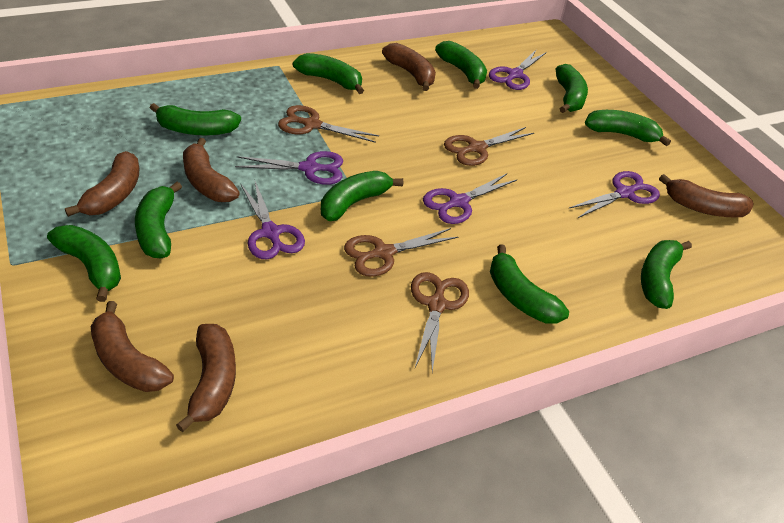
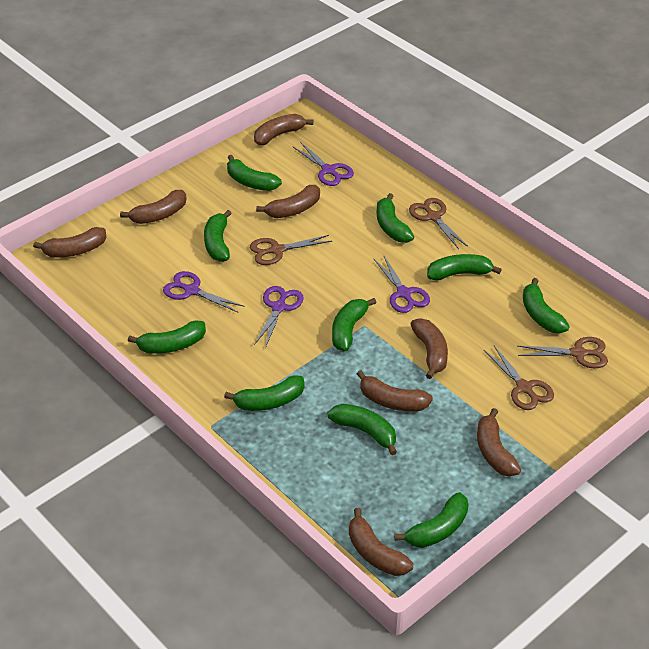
brown banana: 6 -> 8
purple scissors: 5 -> 4

